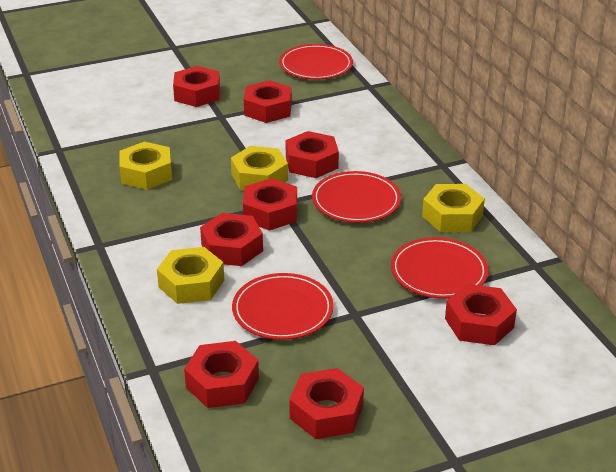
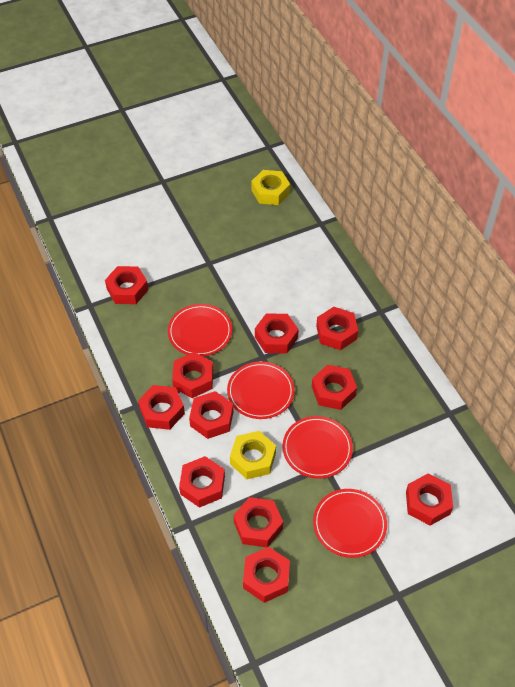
red nut: 8 -> 11
yellow nut: 4 -> 2

